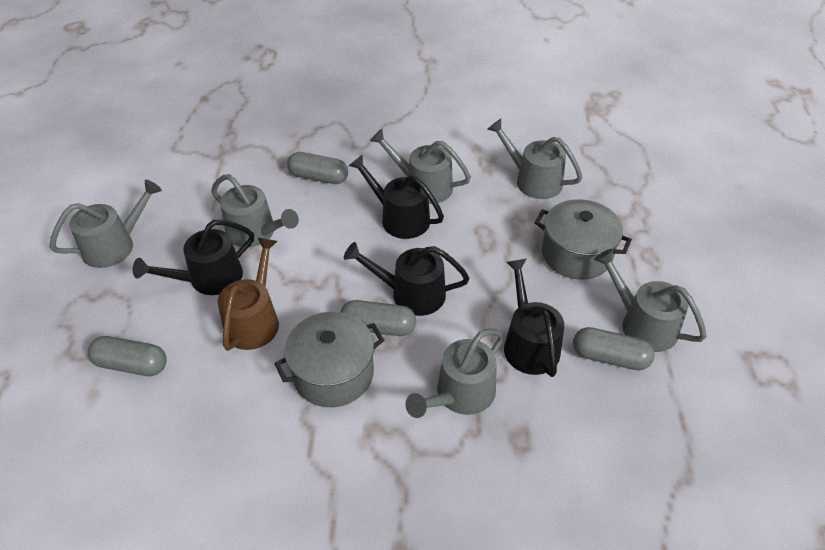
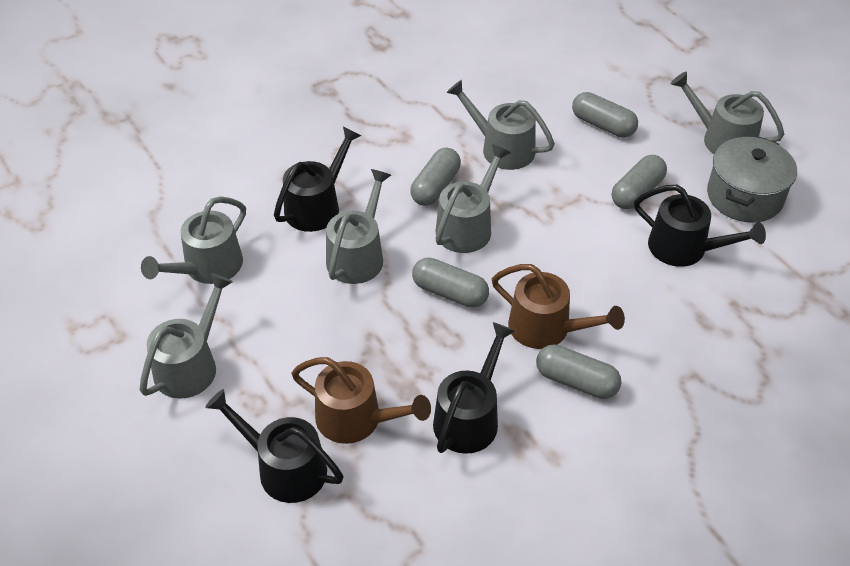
brown watering can: 1 -> 2
grey capsule: 4 -> 5
grey pot: 2 -> 1

